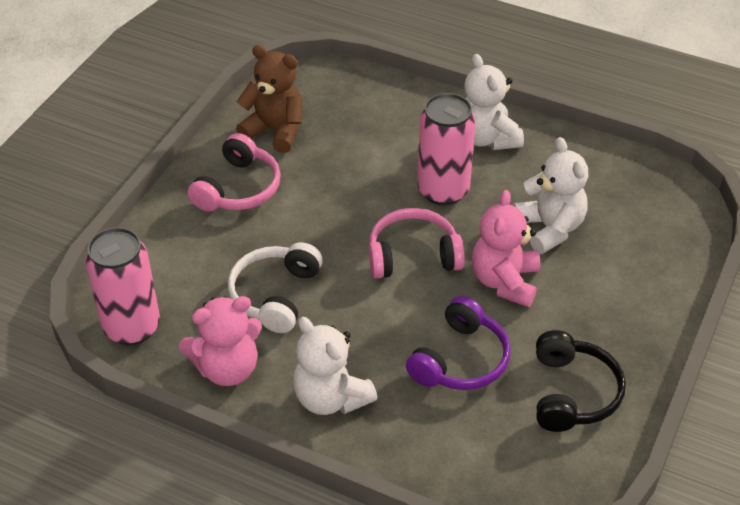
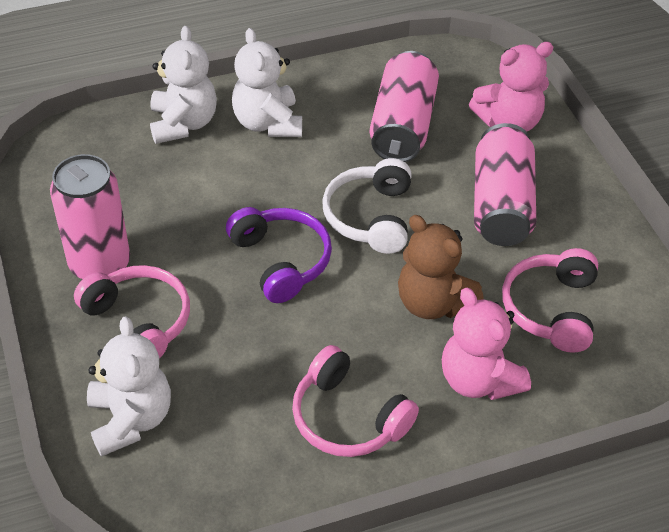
black headphones: 1 -> 0
pink can: 2 -> 3
pink headphones: 2 -> 3

